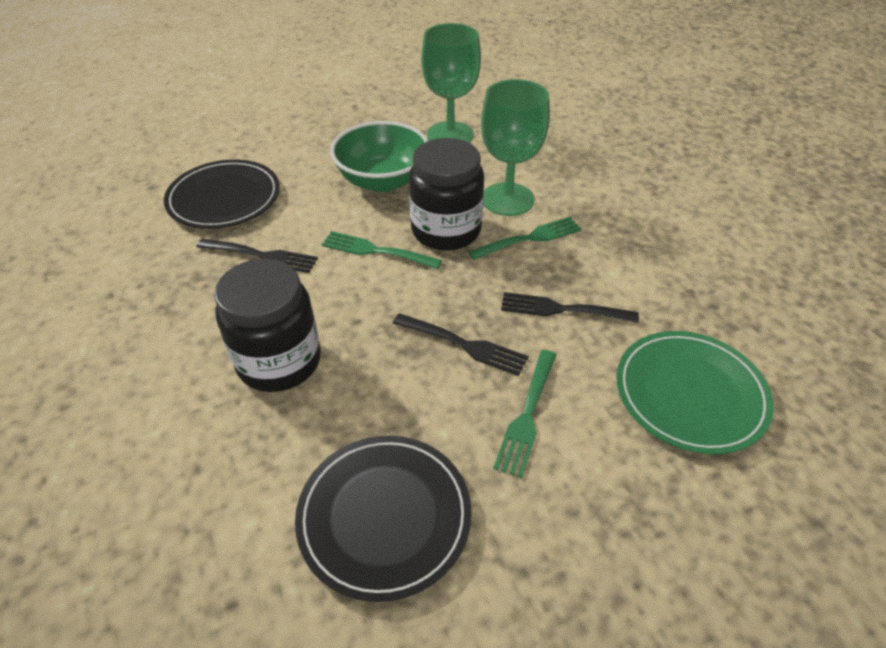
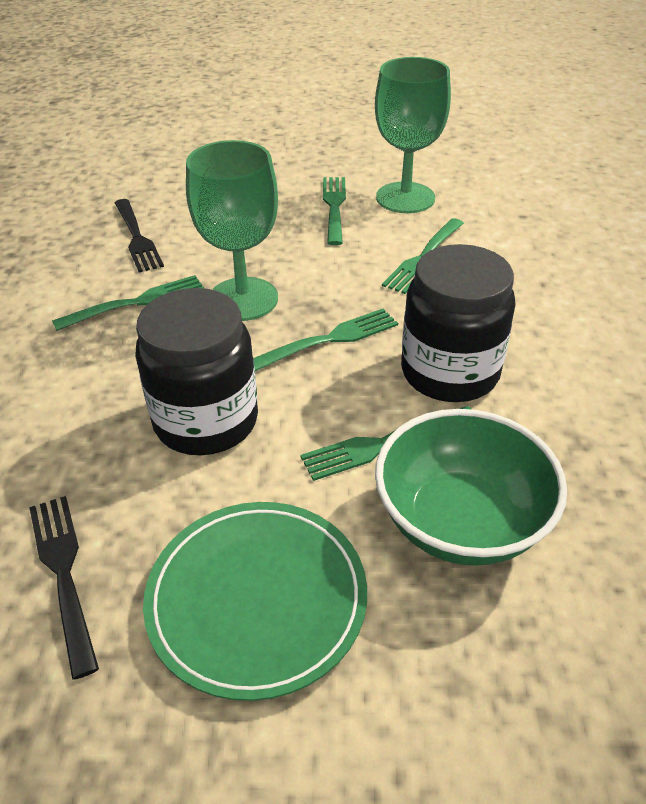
black fork: 3 -> 2
black plate: 2 -> 0
green fork: 3 -> 5

